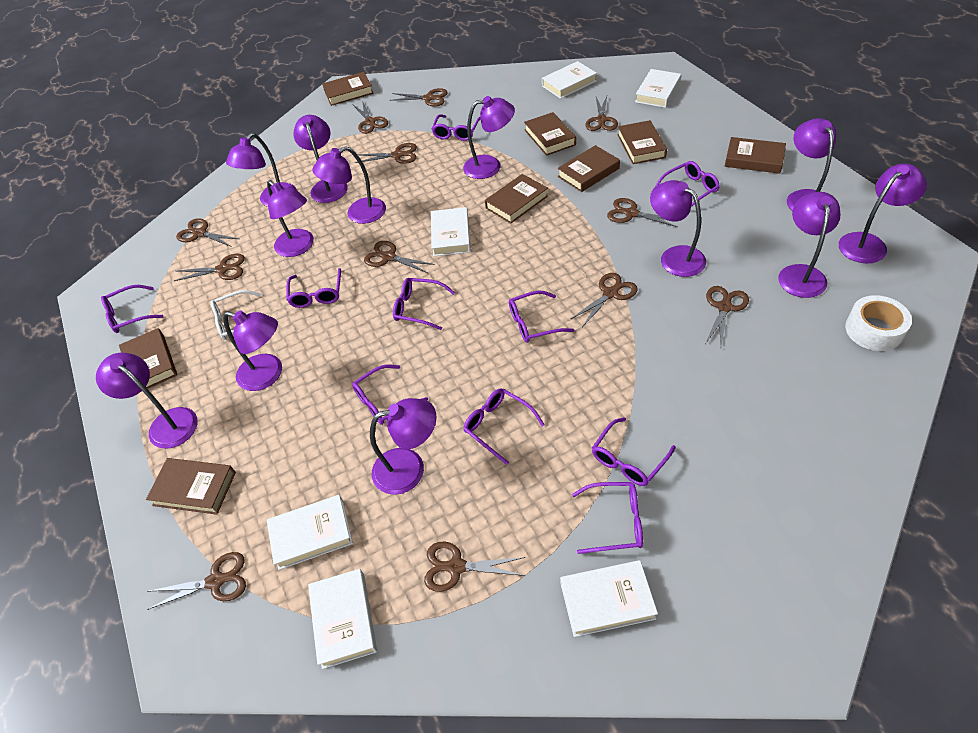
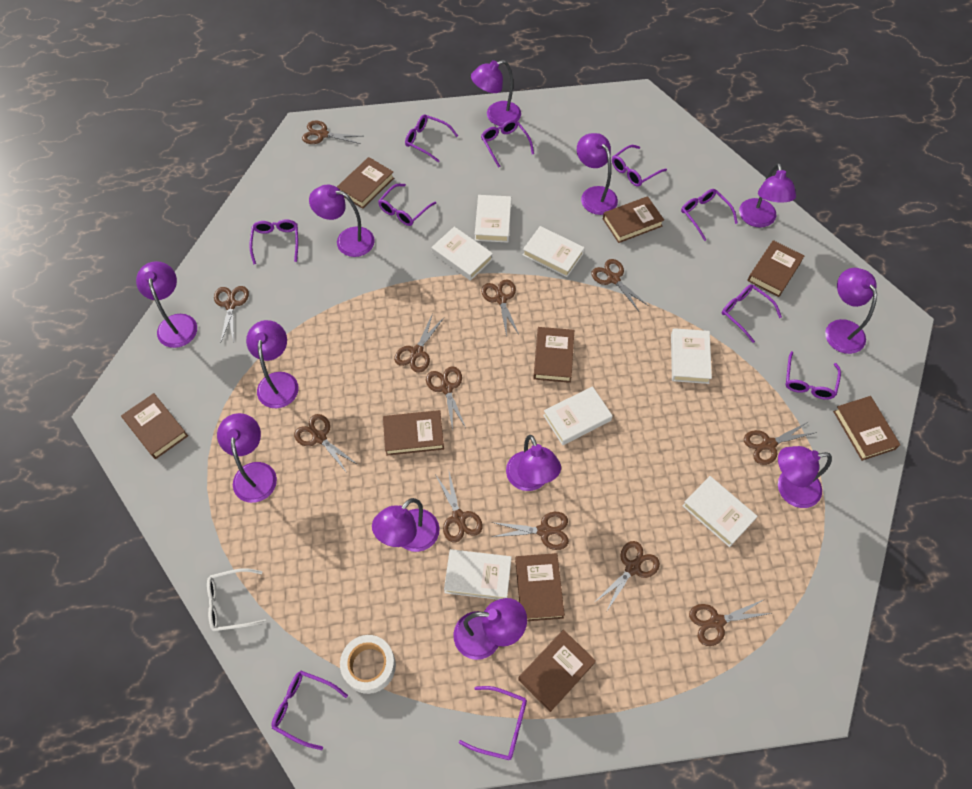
brown book: 8 -> 9
white book: 6 -> 7

